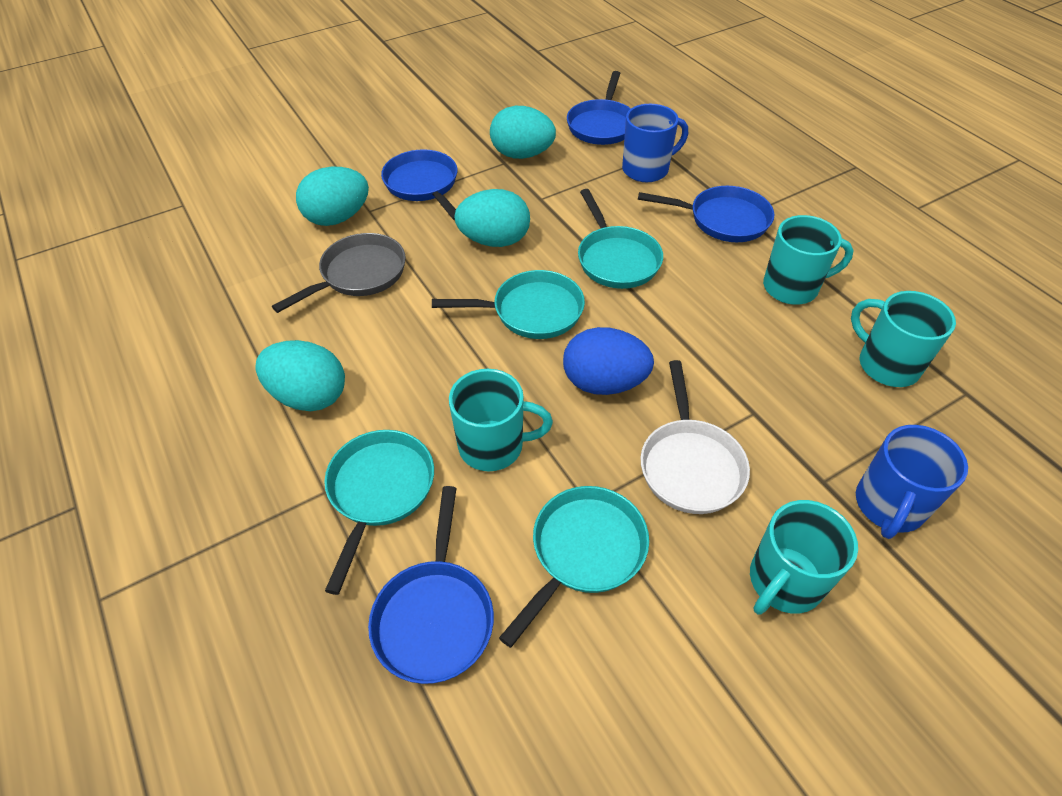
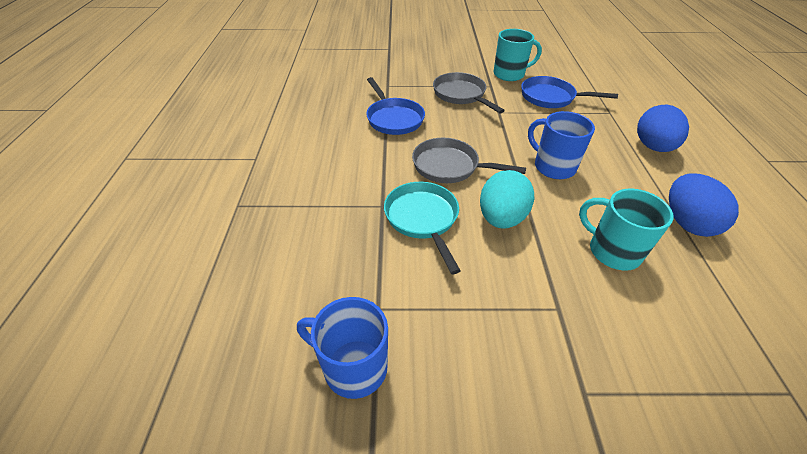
blue egg: 1 -> 2
blue pan: 4 -> 2
grey pan: 1 -> 2
turquoise egg: 4 -> 1
turquoise mug: 4 -> 2
turquoise pan: 4 -> 1
white pan: 1 -> 0

